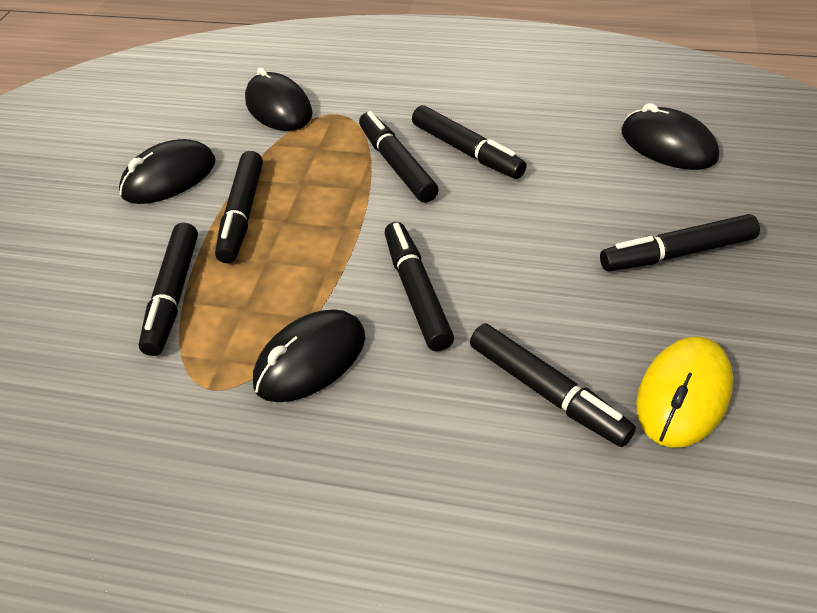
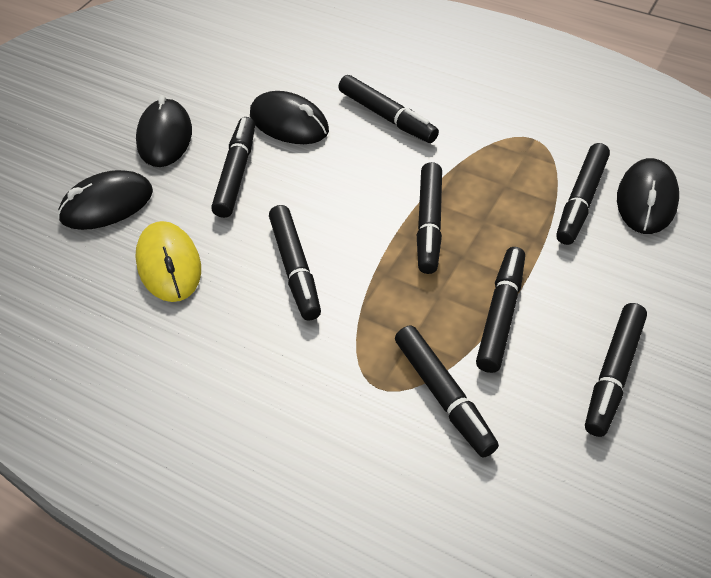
black marker: 7 -> 8

